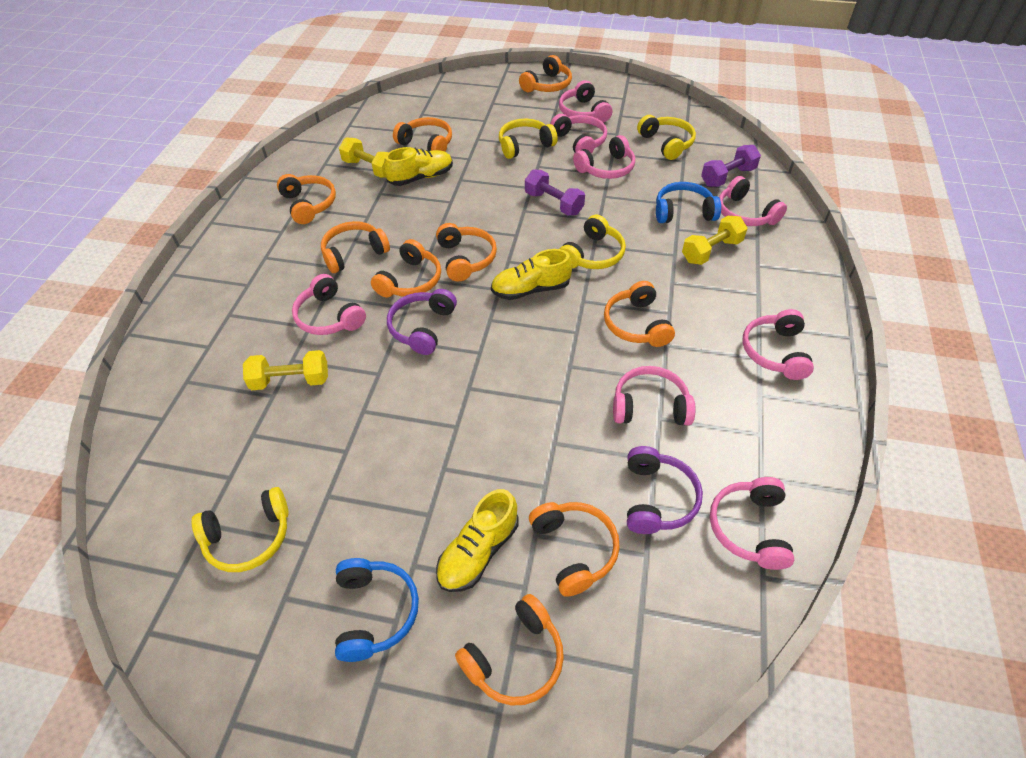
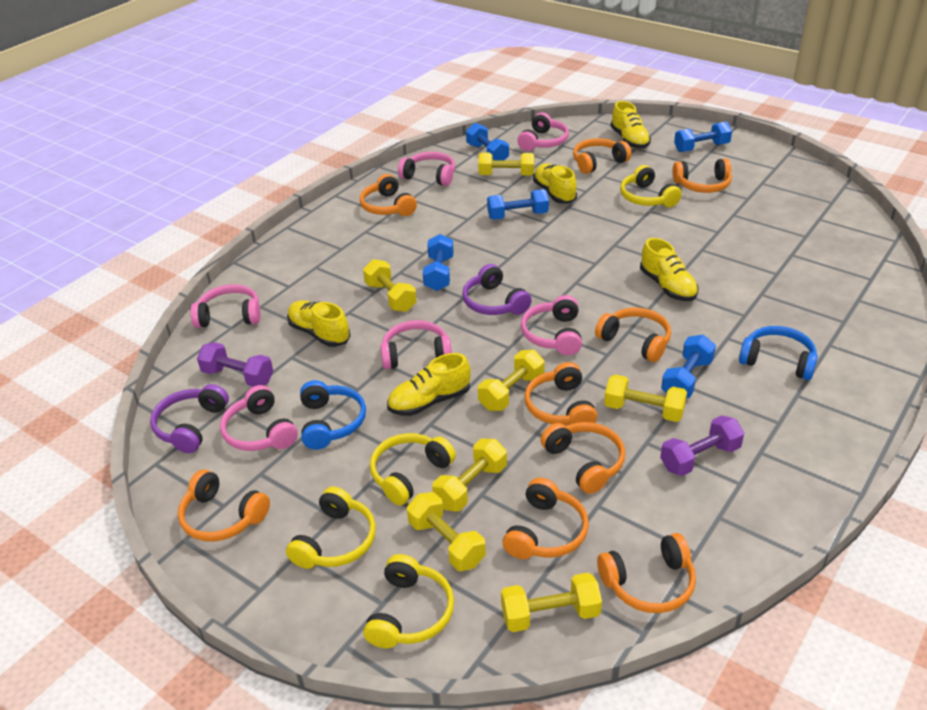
blue dumbbell: 0 -> 5
pink headphones: 8 -> 6
yellow dumbbell: 3 -> 7
yellow shoe: 3 -> 5

